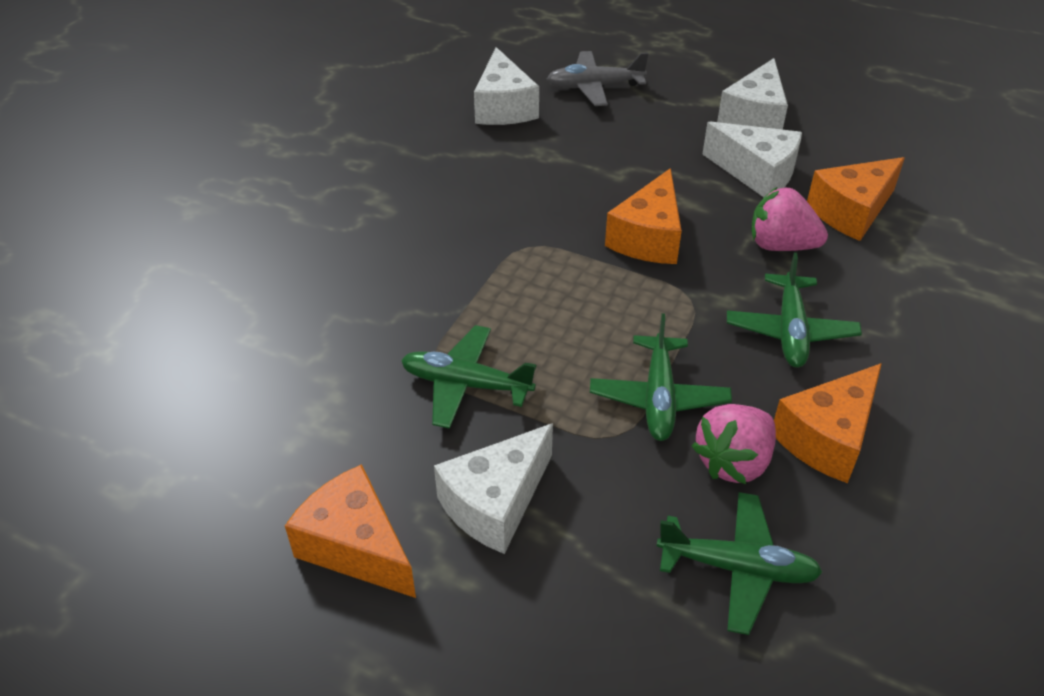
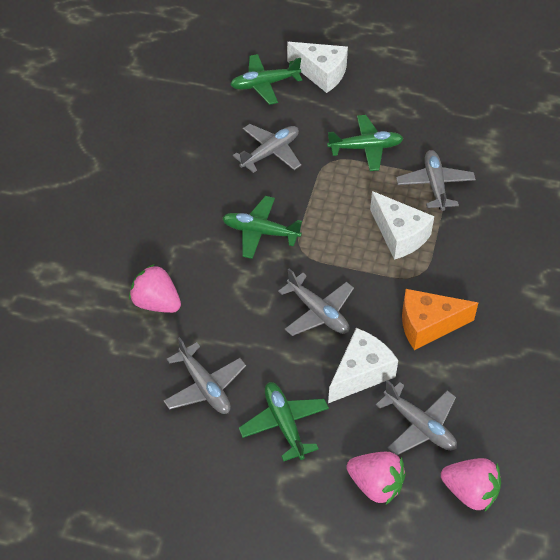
grey plane: 1 -> 5
orange cheese: 4 -> 1
pink strawberry: 2 -> 3
white cheese: 4 -> 3

